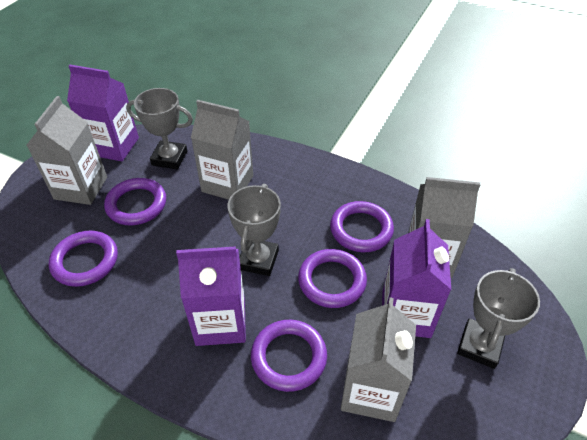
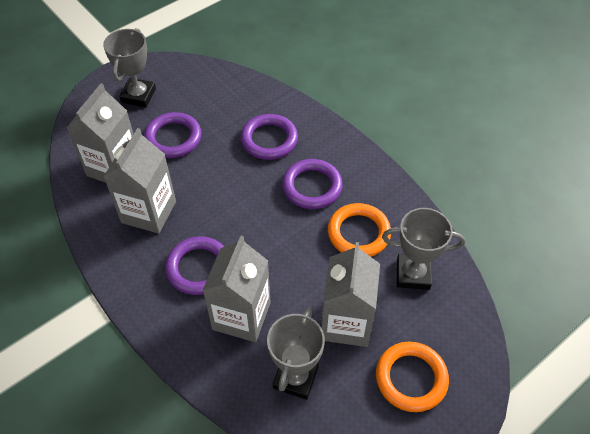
orange ring: 0 -> 2
purple carton: 3 -> 0
purple ring: 5 -> 4

